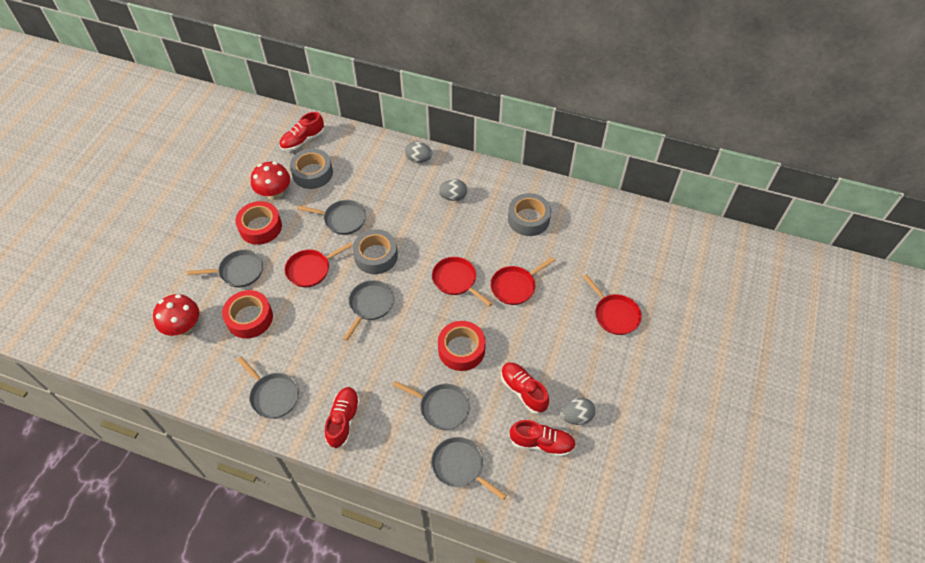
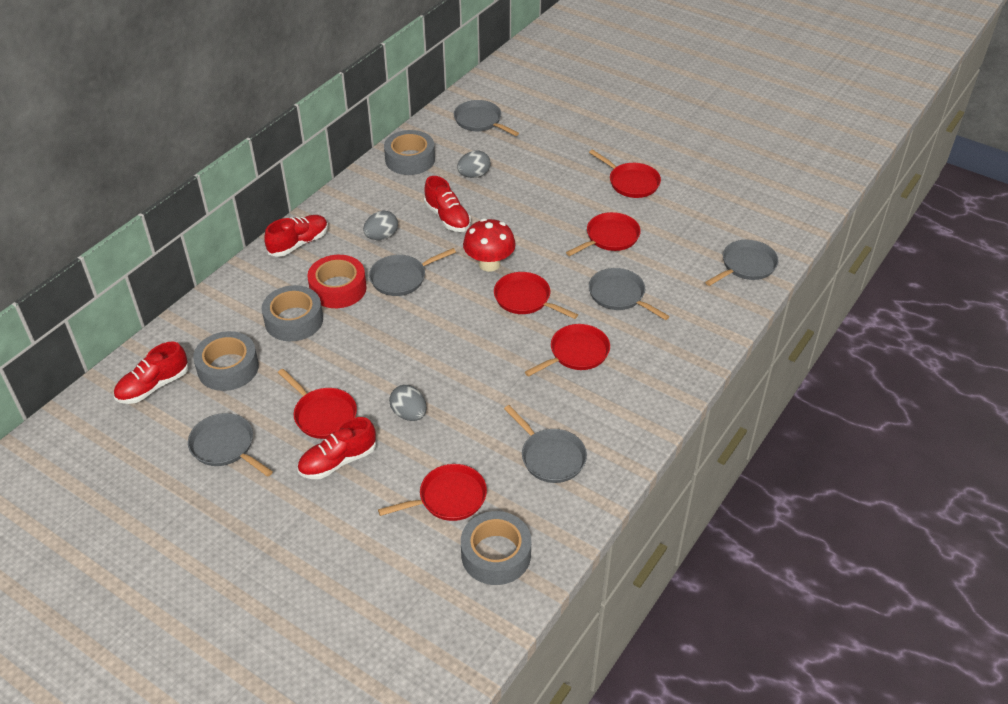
grey tape: 3 -> 4
red mushroom: 2 -> 1
red pan: 4 -> 6
red tape: 3 -> 1

